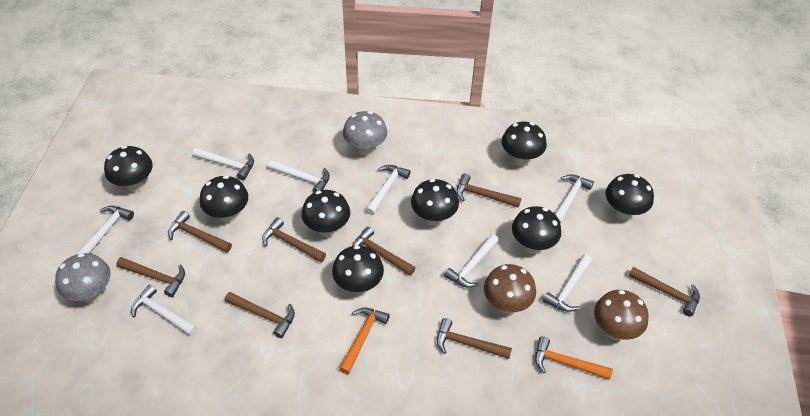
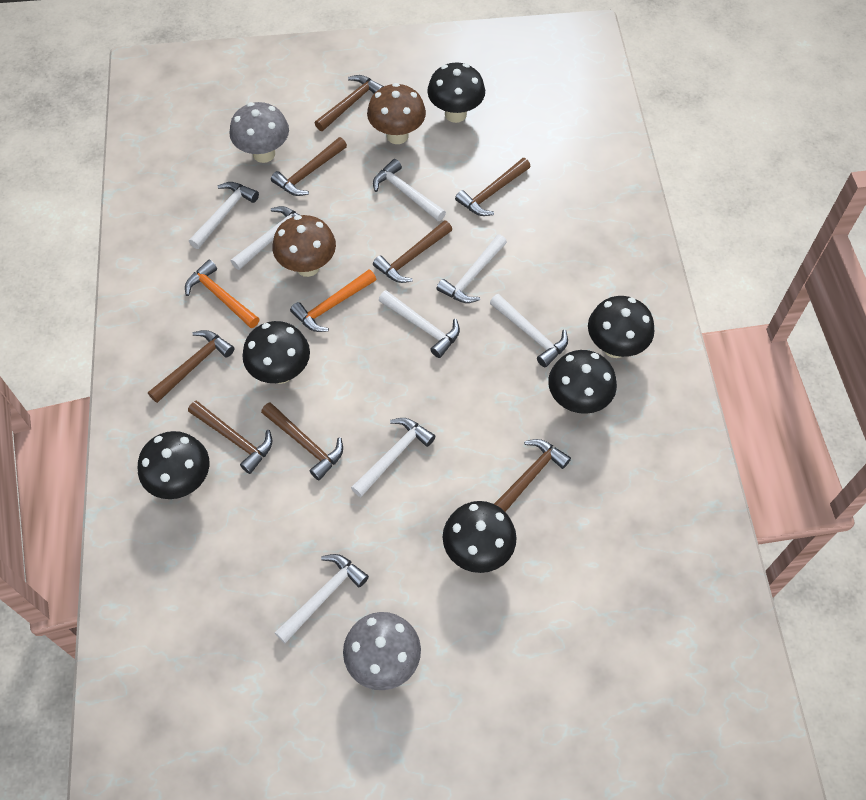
black mushroom: 8 -> 6

